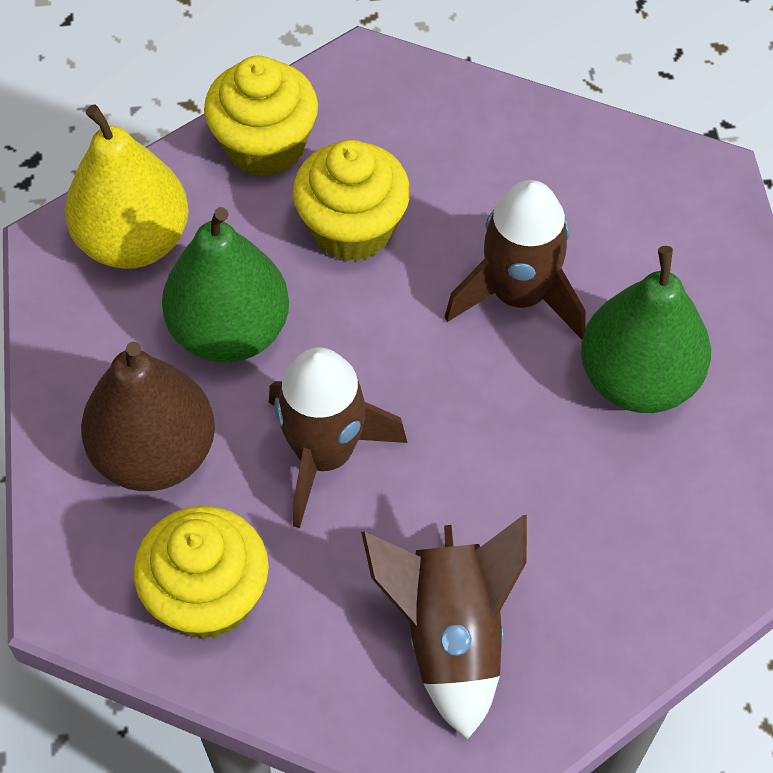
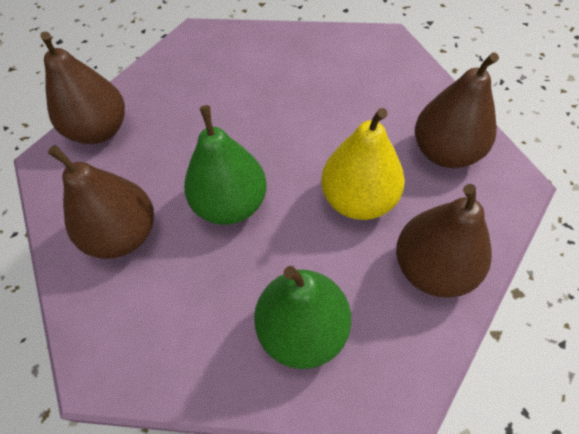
brown pear: 1 -> 4
brown rocket: 3 -> 0
yellow cupcake: 3 -> 0

